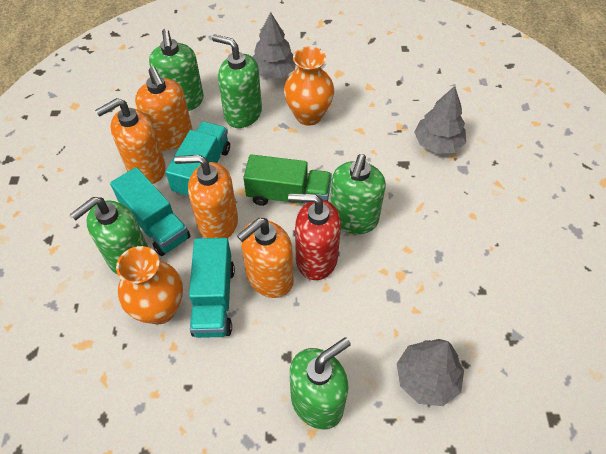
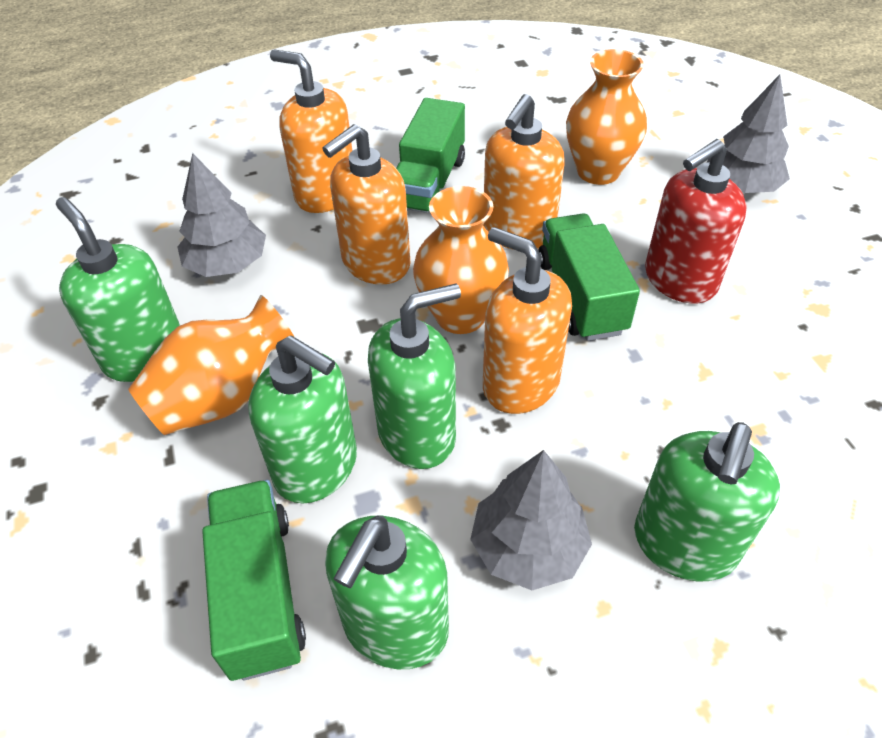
green truck: 1 -> 3
orange vase: 2 -> 3
turquoise truck: 3 -> 0

